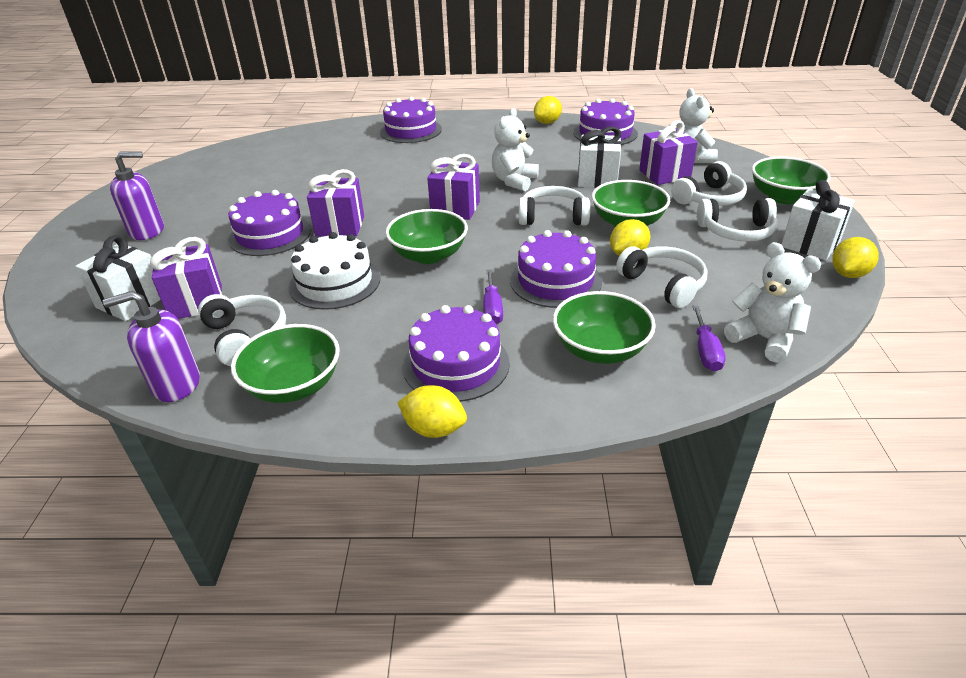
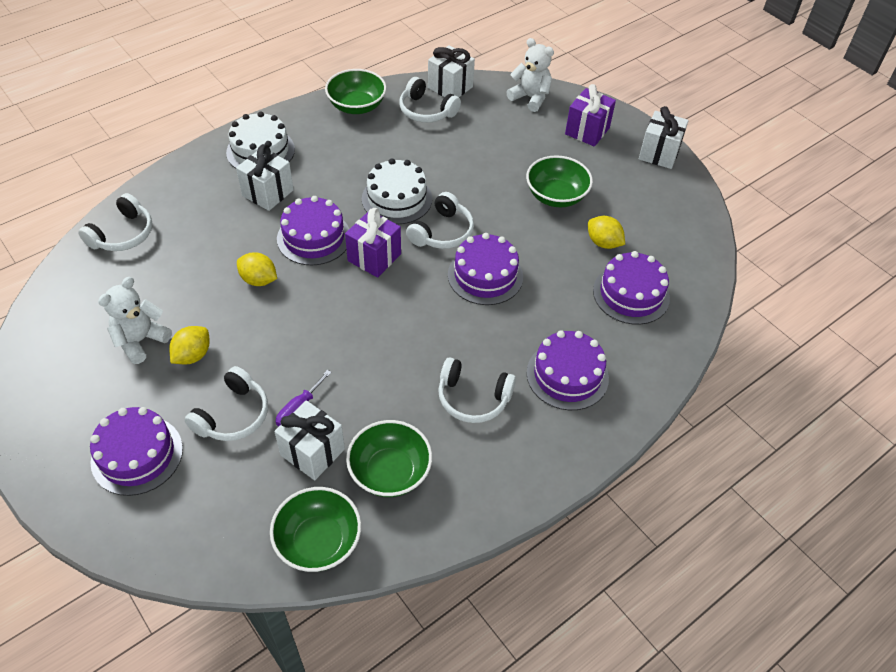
green bowl: 5 -> 4
purple gift: 4 -> 2
purple screwdriver: 2 -> 1
purple soap dispenser: 2 -> 0
white cake: 1 -> 2
white gift: 3 -> 4
white teddy bear: 3 -> 2
yellow lemon: 4 -> 3

